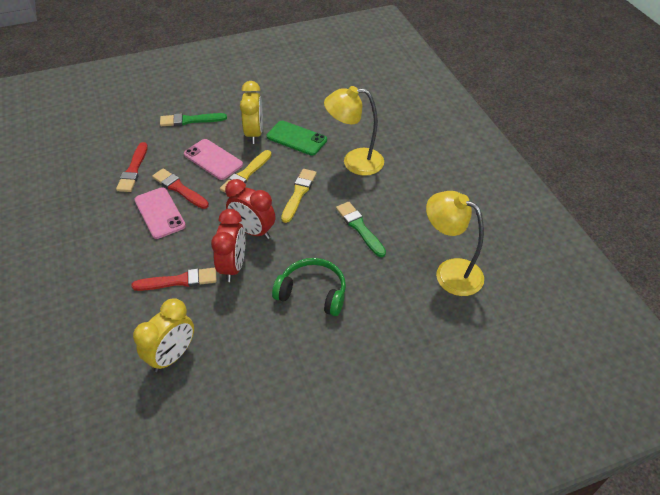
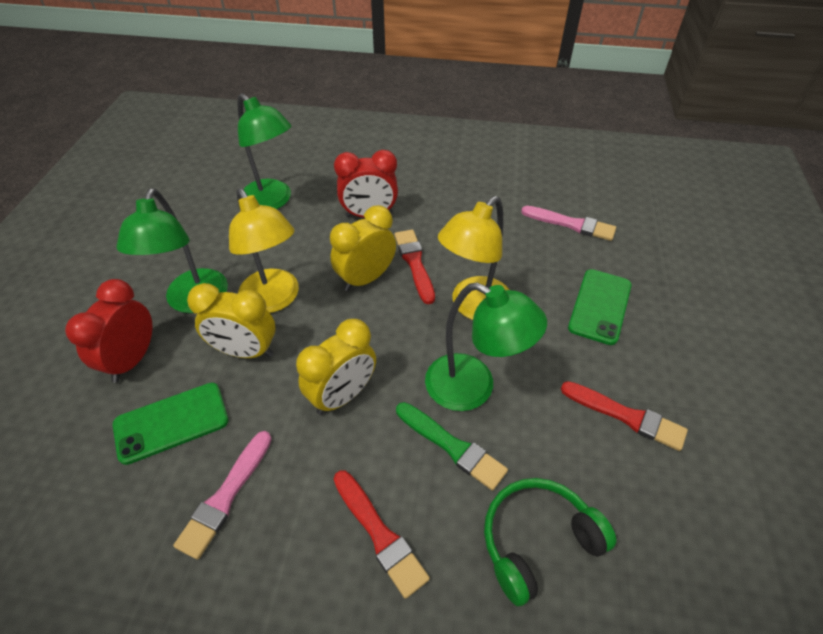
green brush: 2 -> 1
green lamp: 0 -> 3
green phone: 1 -> 2
pink brush: 0 -> 2
pink phone: 2 -> 0
yellow brush: 2 -> 0
yellow clock: 2 -> 3

